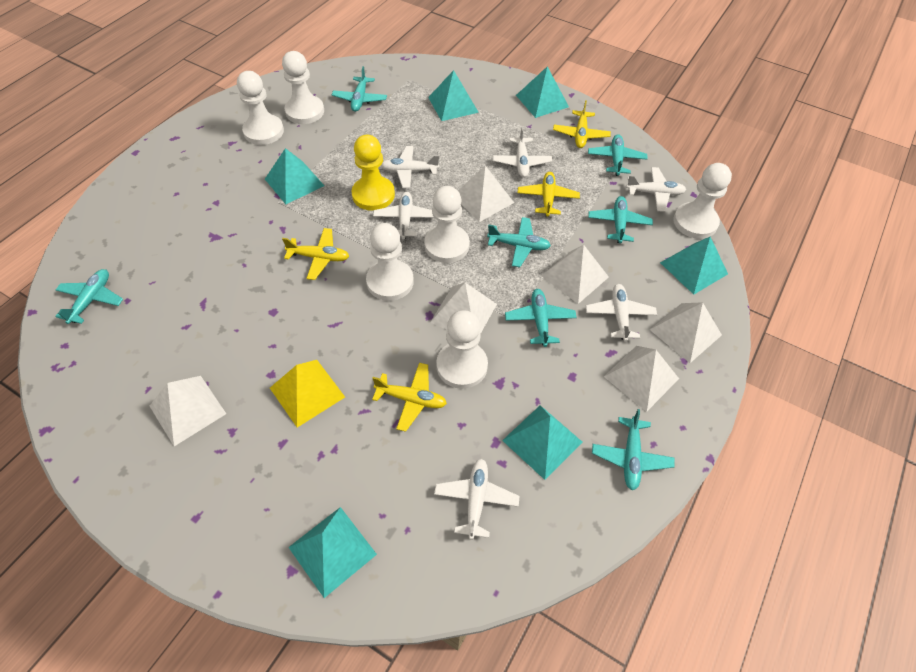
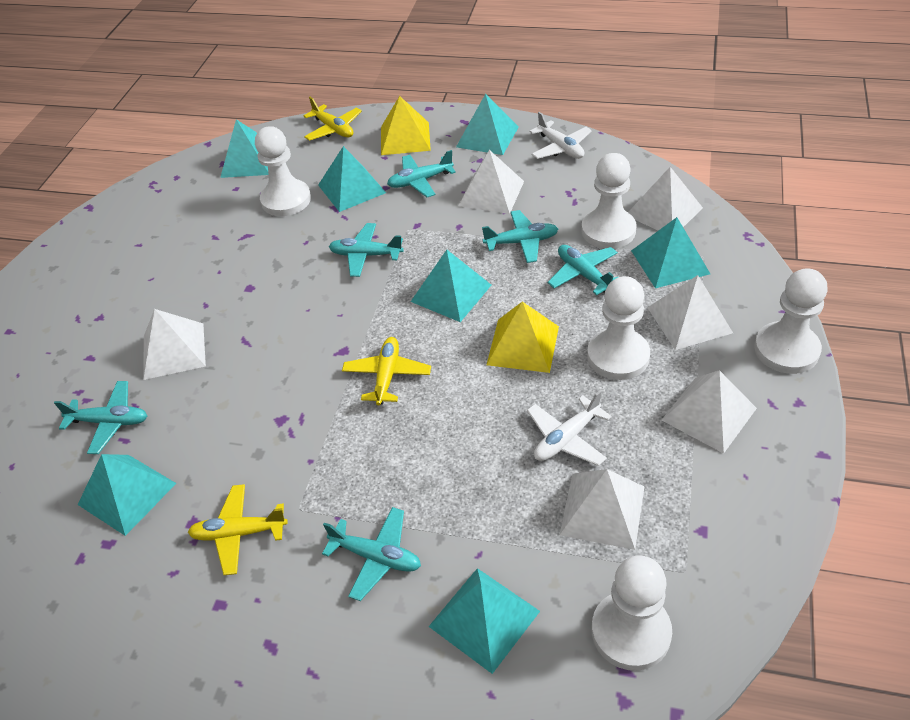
turquoise plane: 7 -> 6
turquoise pyramid: 6 -> 7
white pawn: 6 -> 5
white plane: 6 -> 2
yellow pawn: 1 -> 0
yellow plane: 4 -> 3
yellow pyramid: 1 -> 2

